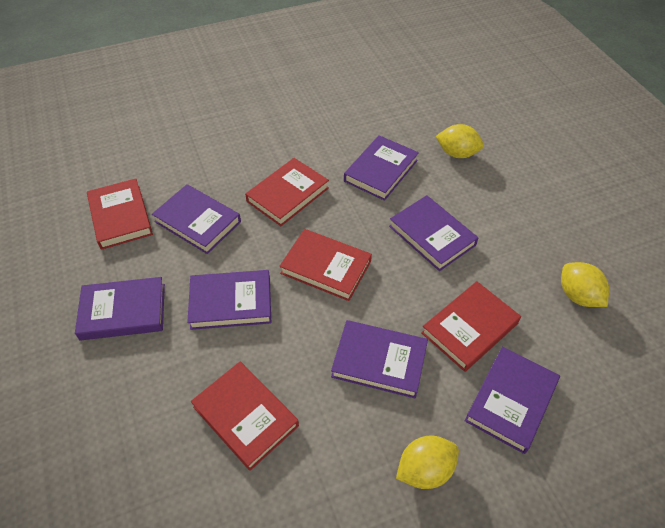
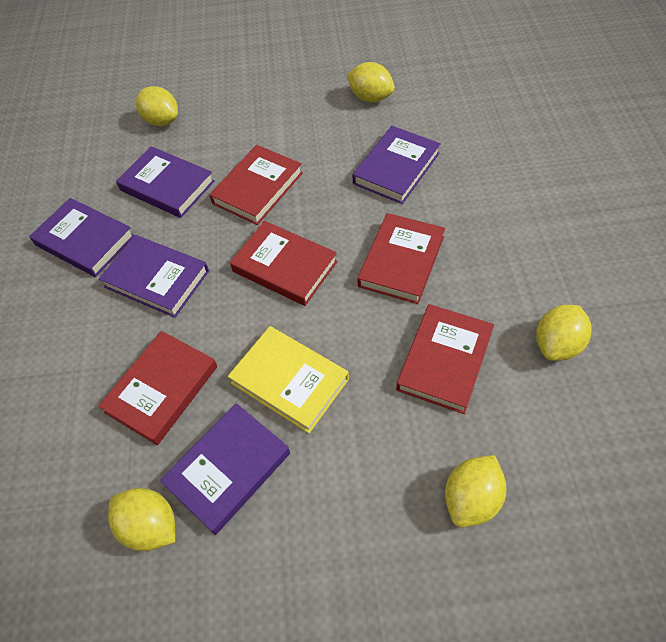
purple book: 7 -> 5
yellow book: 0 -> 1
yellow lemon: 3 -> 5

